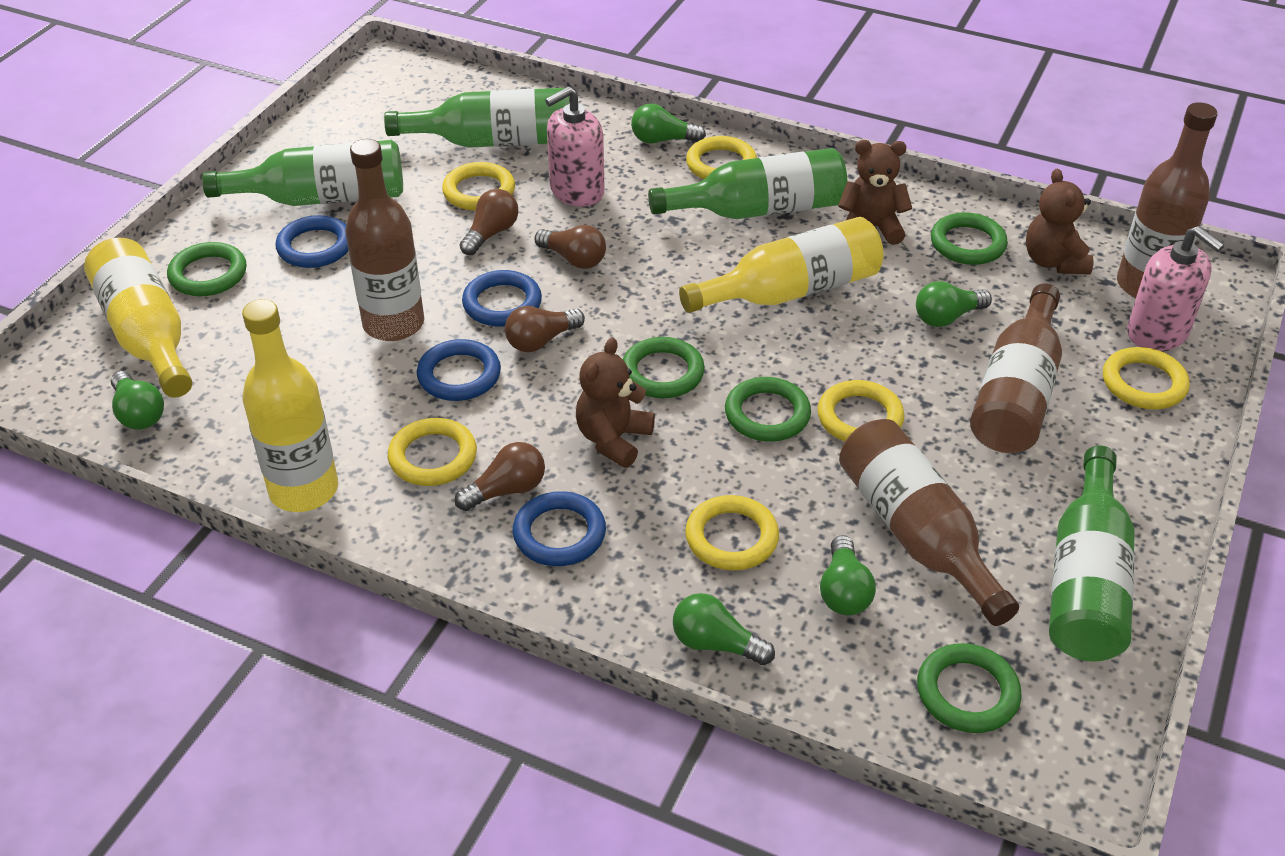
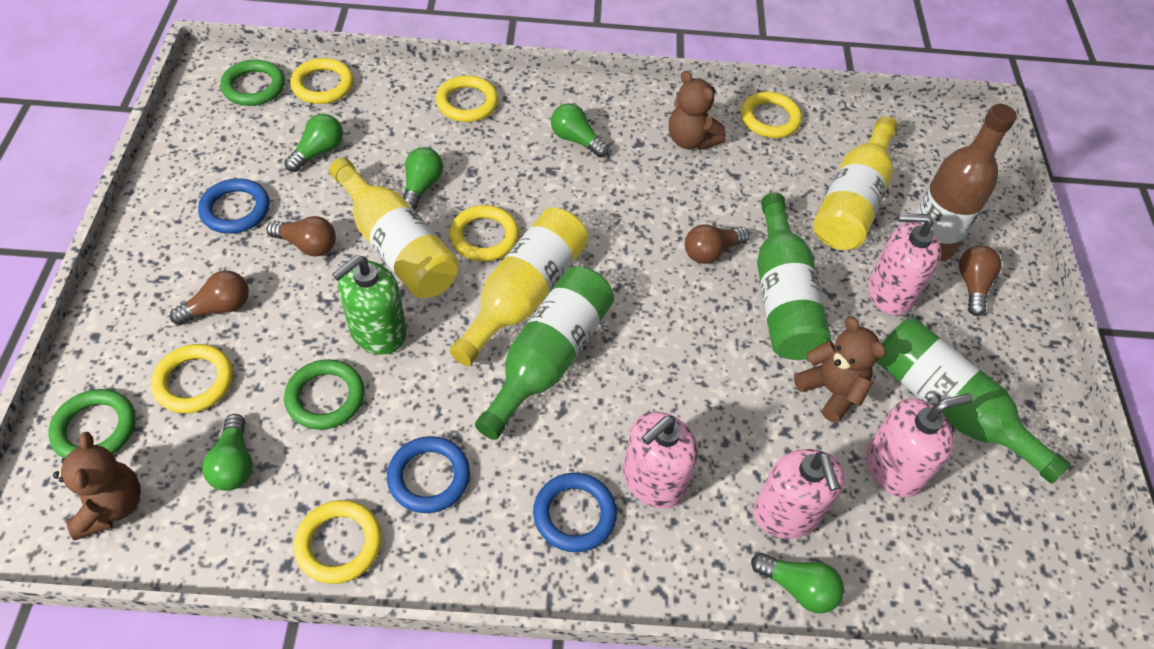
blue ring: 4 -> 3
brown bottle: 4 -> 1
green bottle: 4 -> 3
green ring: 5 -> 3
green soap dispenser: 0 -> 1
pink soap dispenser: 2 -> 4

